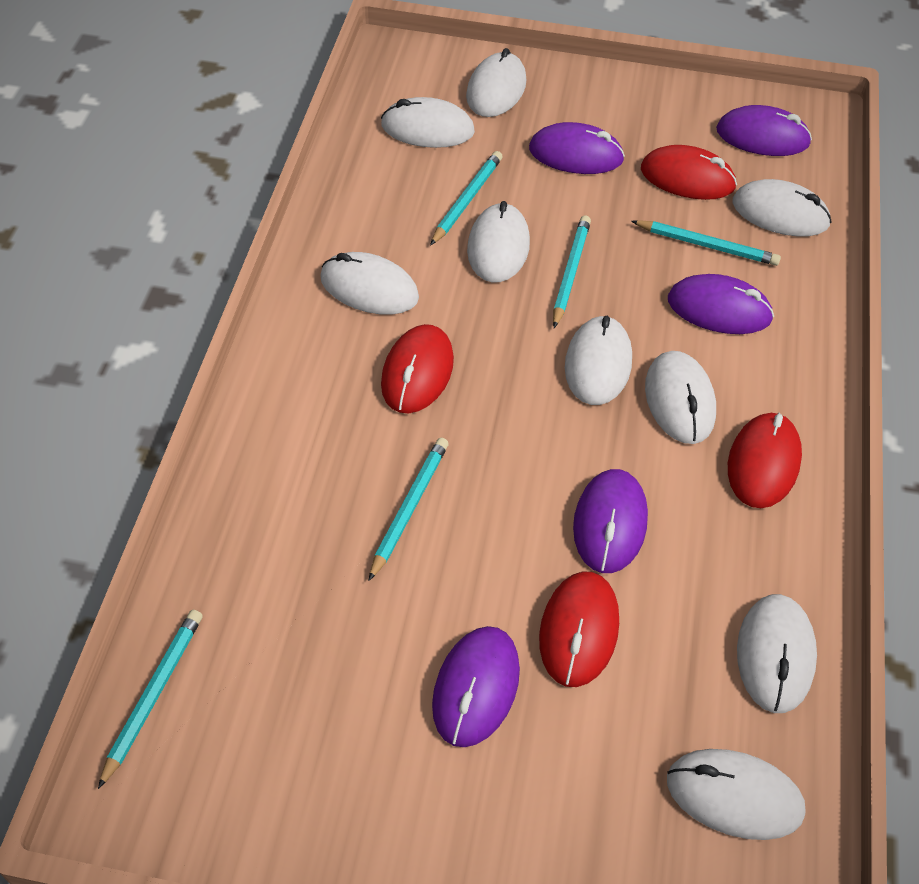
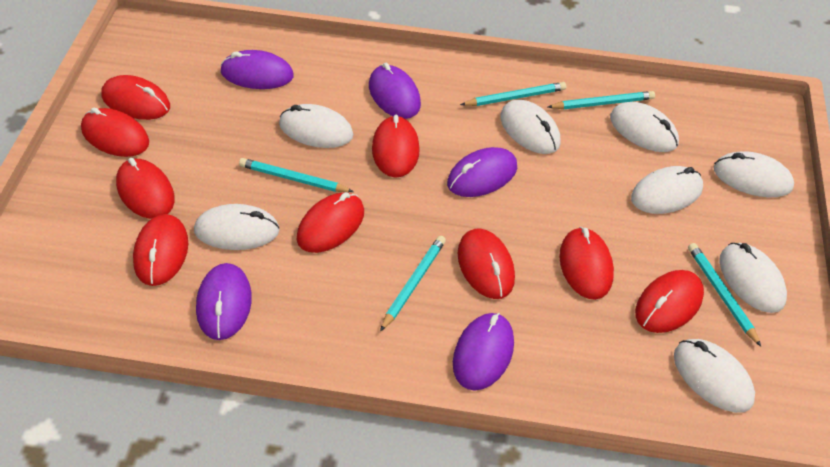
red mouse: 4 -> 9
white mouse: 9 -> 8

